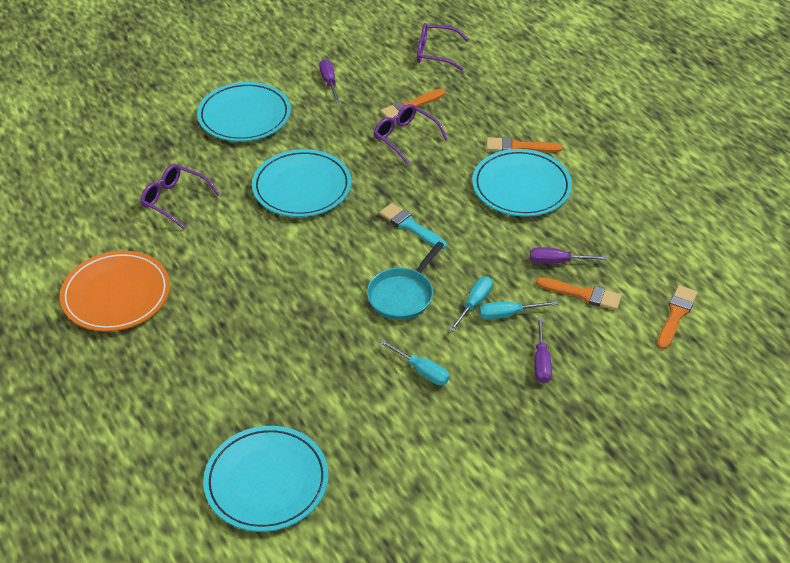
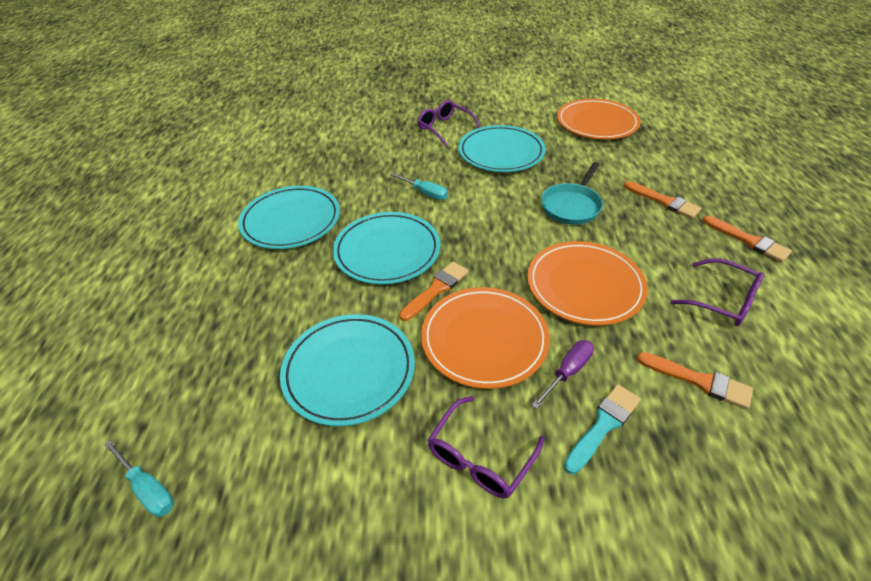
orange plate: 1 -> 3
purple screwdriver: 3 -> 1
turquoise screwdriver: 3 -> 2

